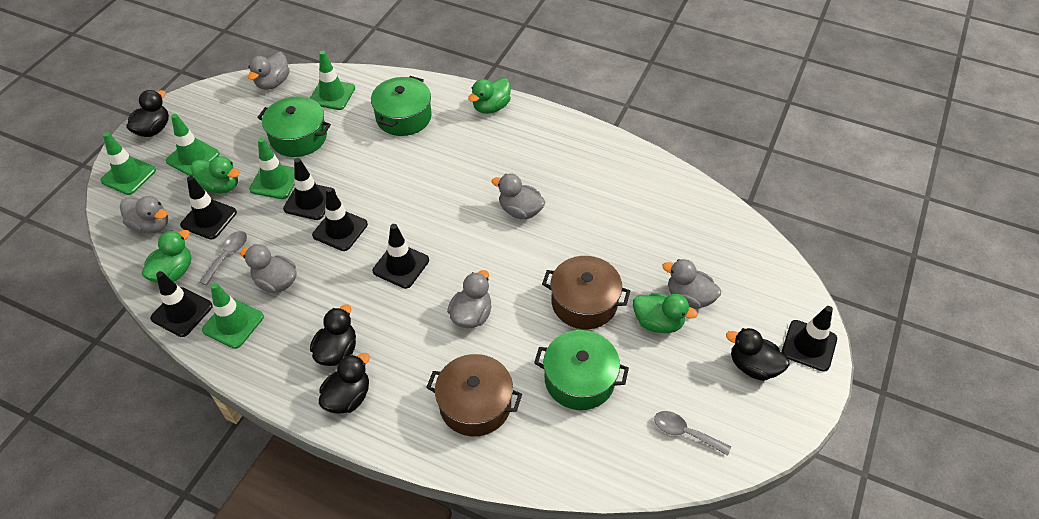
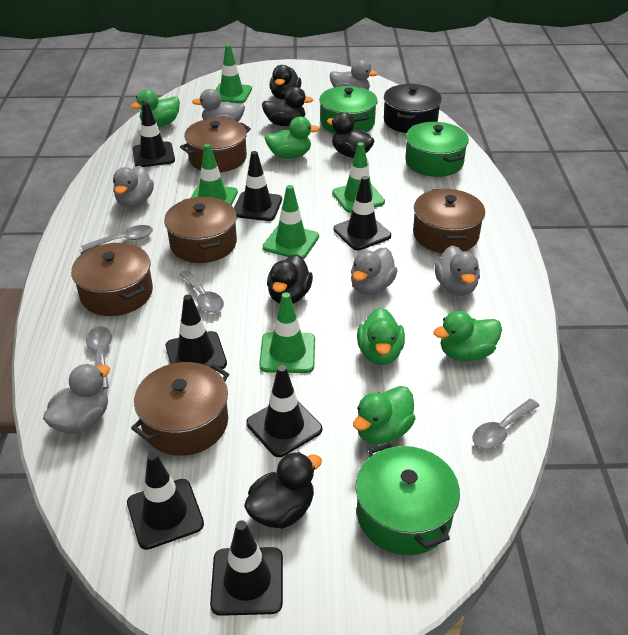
black duck: 4 -> 5
black pot: 0 -> 1
black traffic cone: 6 -> 7
brown pot: 2 -> 5
green duck: 4 -> 5
grey spoon: 2 -> 4

